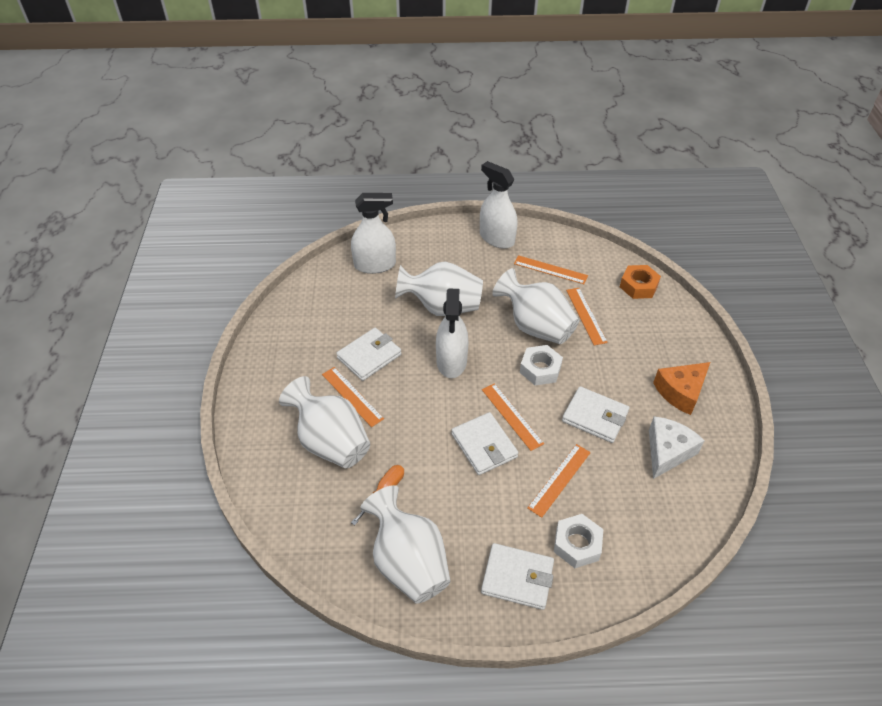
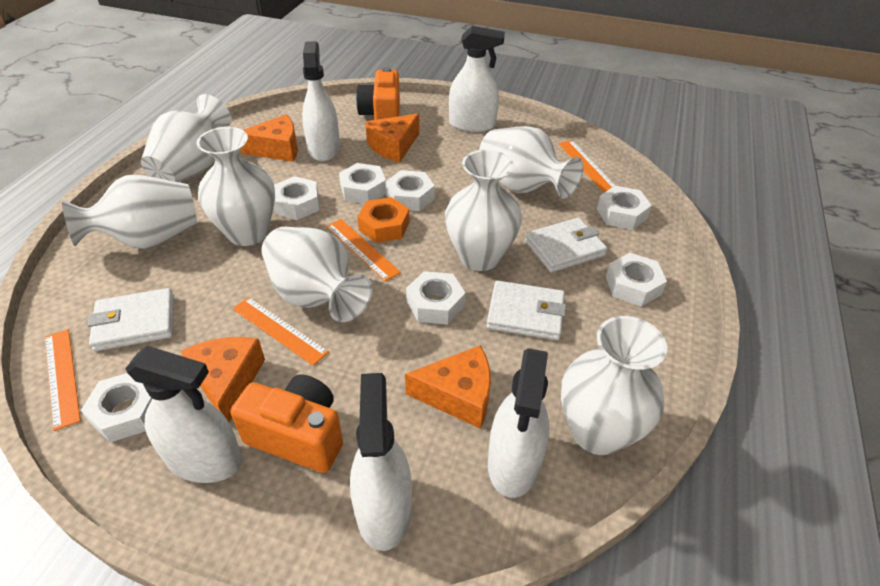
orange camera: 0 -> 2
orange cheese: 1 -> 4
orange ruler: 5 -> 4
orange screwdriver: 1 -> 0
white cheese: 1 -> 0
white nut: 2 -> 7
white spray bottle: 3 -> 5
white vase: 4 -> 7
white wallet: 4 -> 3

